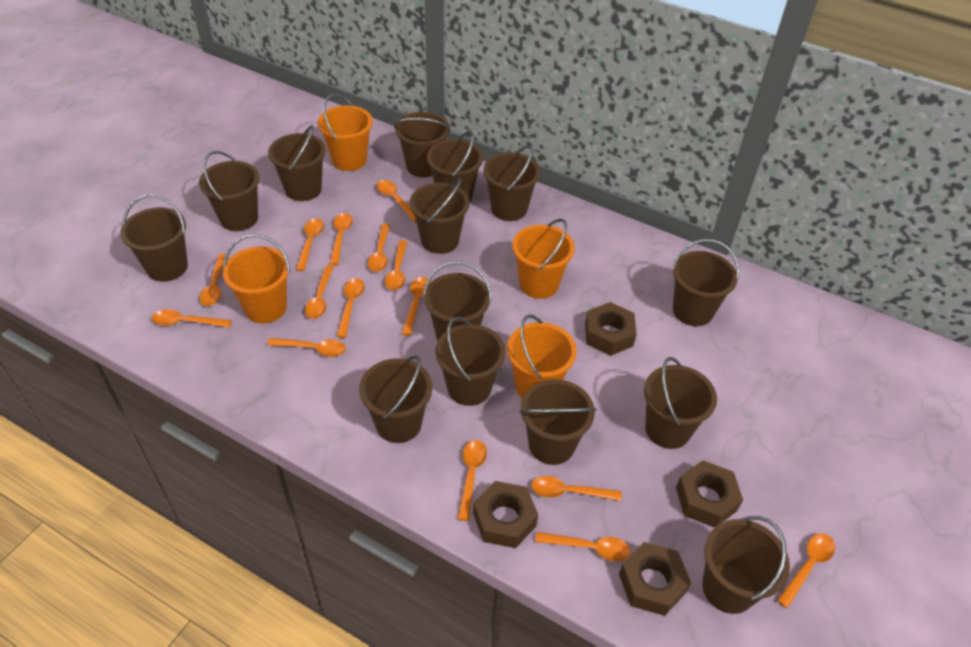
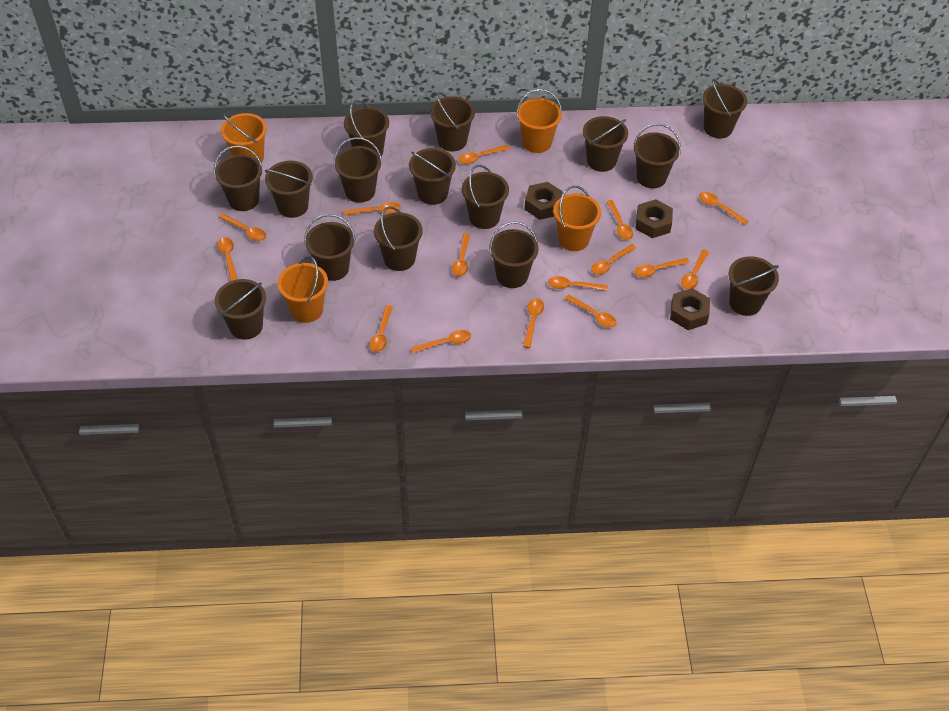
brown bucket: 14 -> 15
brown nut: 4 -> 3

